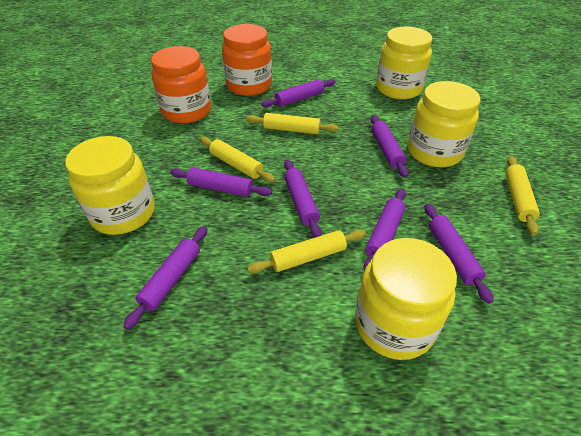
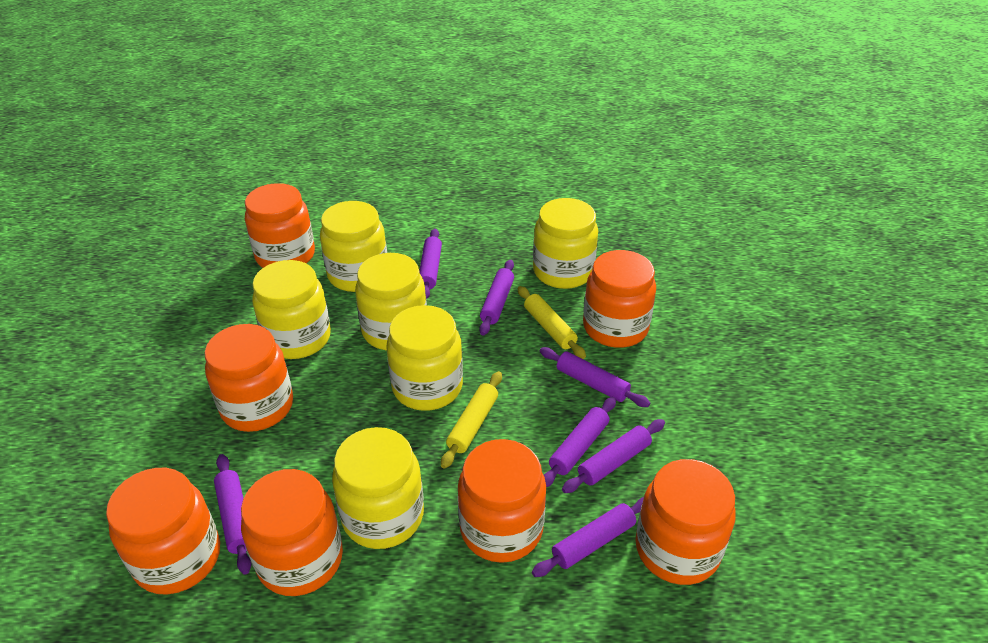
orange jar: 2 -> 7
yellow jar: 4 -> 6
yellow rolling pin: 4 -> 2

